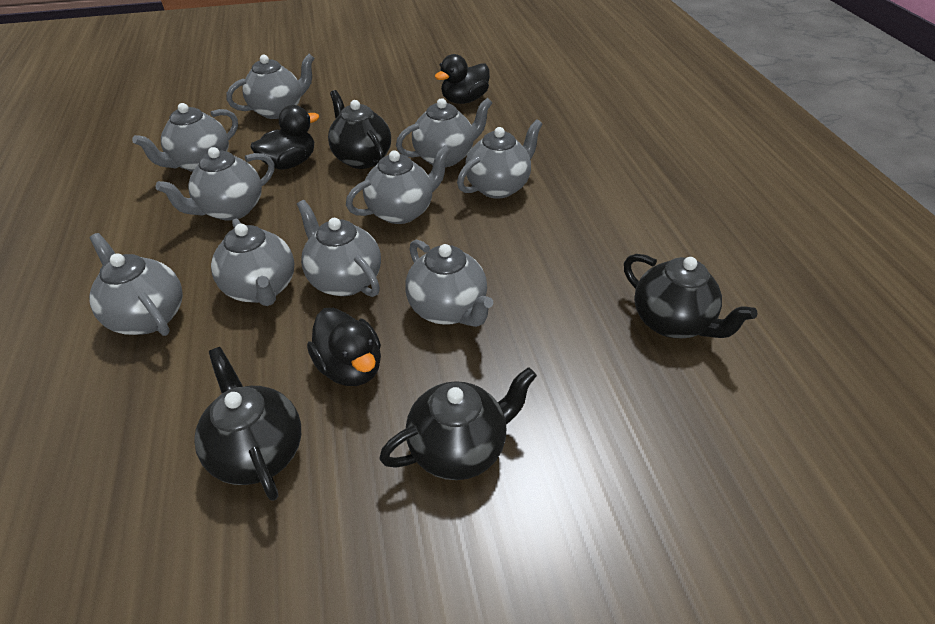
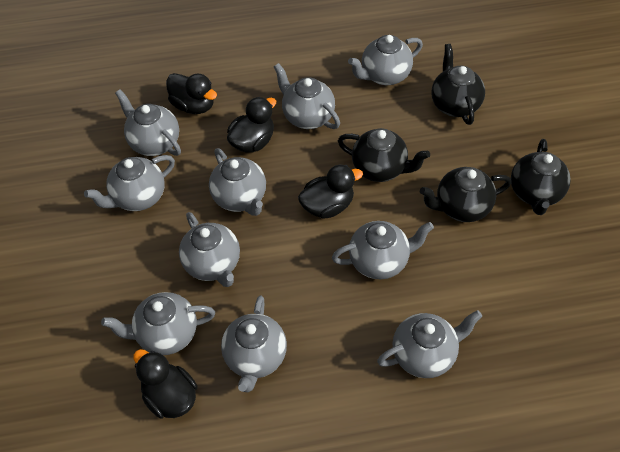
black duck: 3 -> 4

